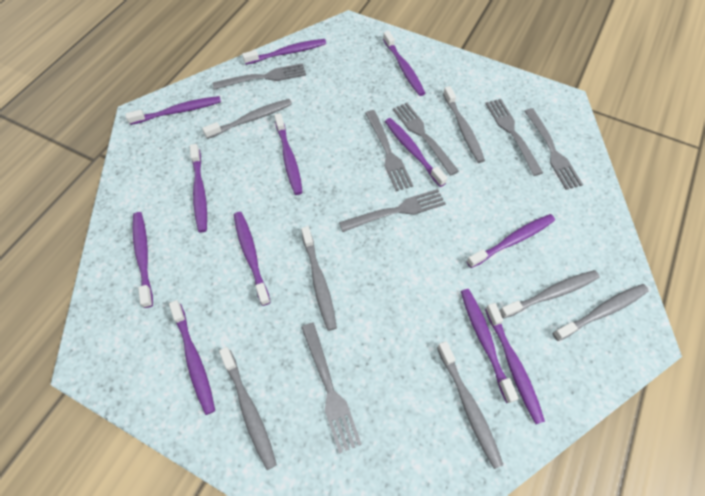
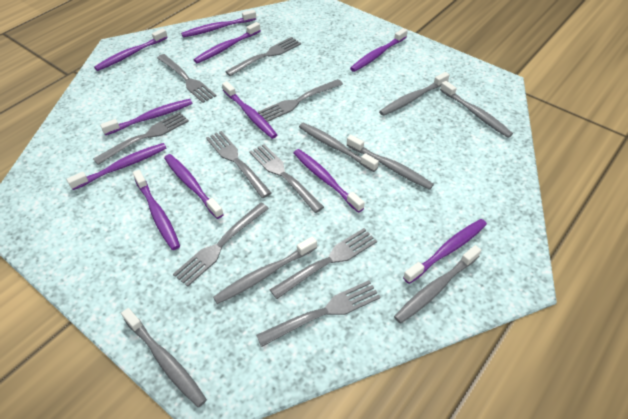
grey fork: 7 -> 9
purple toothbrush: 12 -> 11

